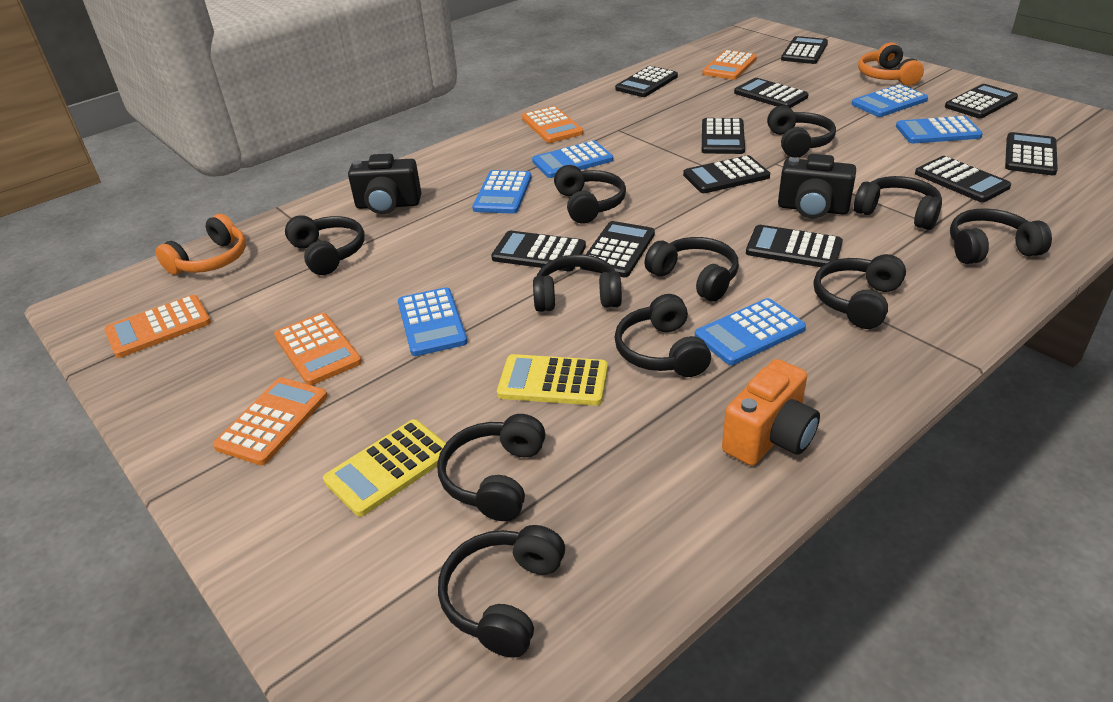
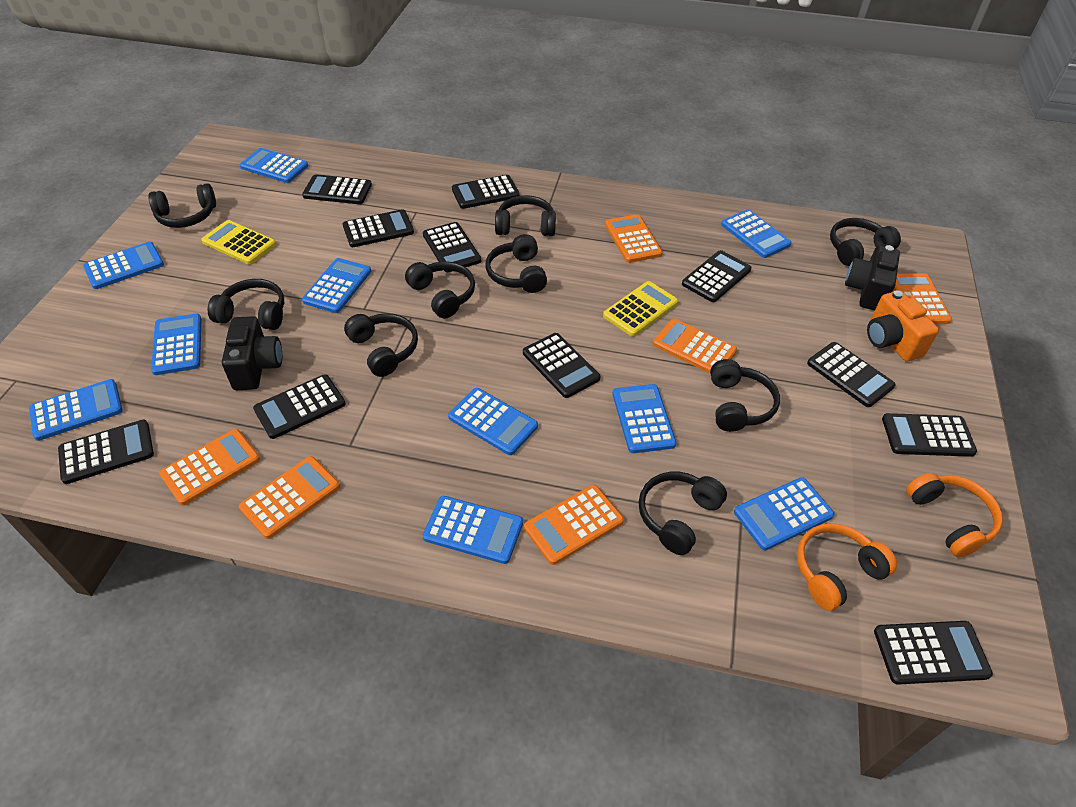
black headphones: 11 -> 9
blue calculator: 6 -> 10
orange calculator: 5 -> 6

